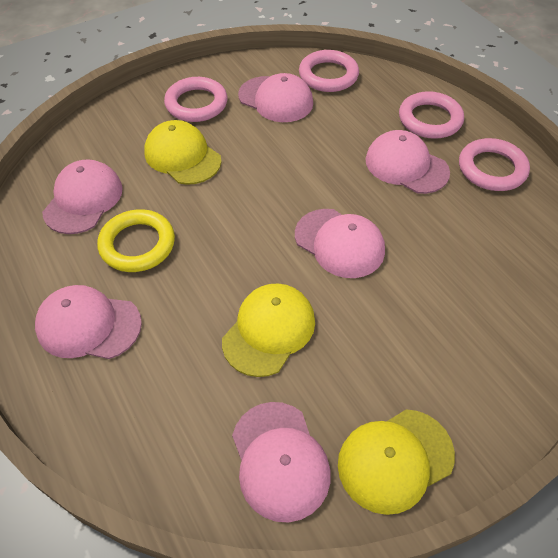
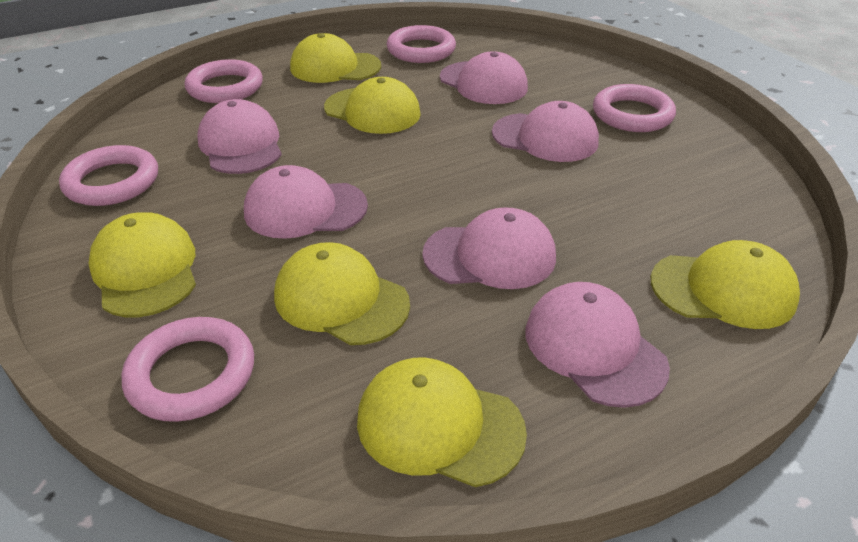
pink ring: 4 -> 5
yellow cap: 3 -> 6
yellow ring: 1 -> 0

